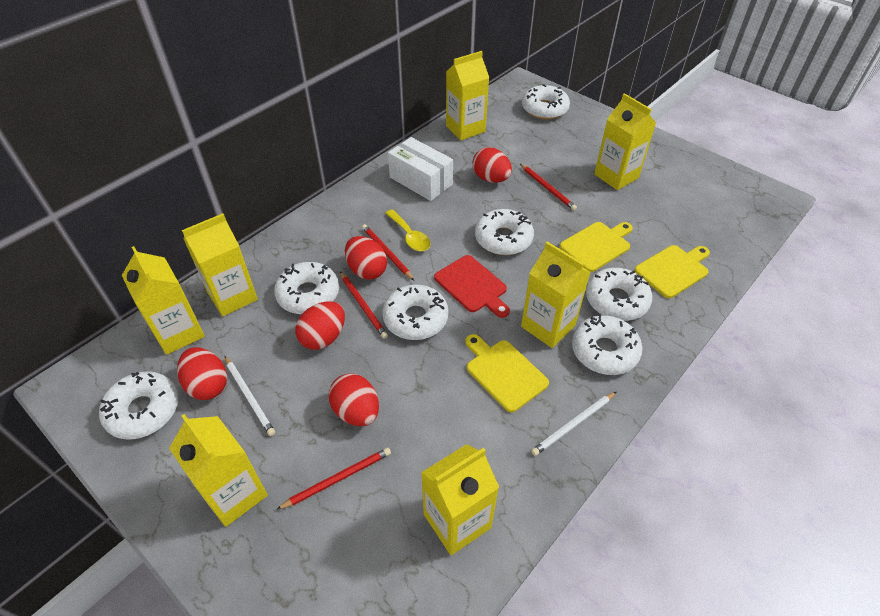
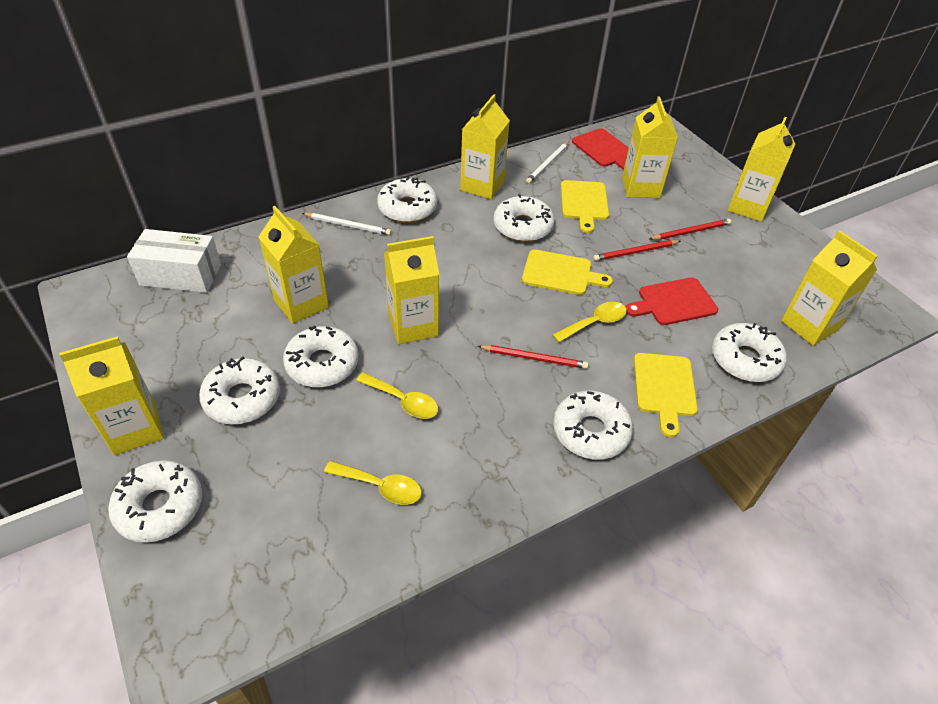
red cutting board: 1 -> 2
red egg: 5 -> 0
red pencil: 4 -> 3
yellow spoon: 1 -> 3

